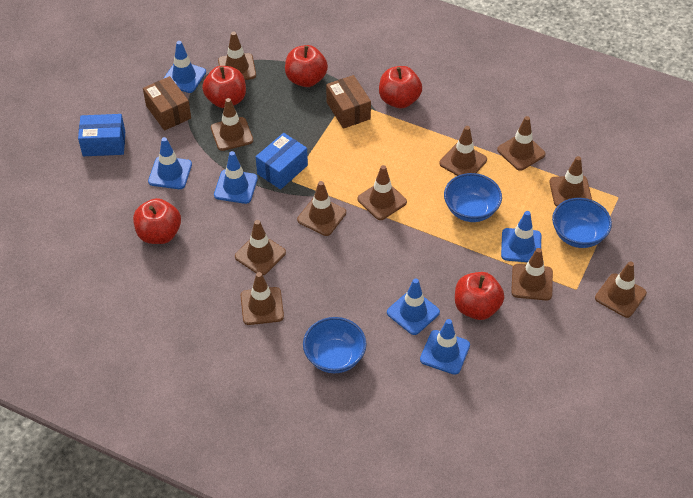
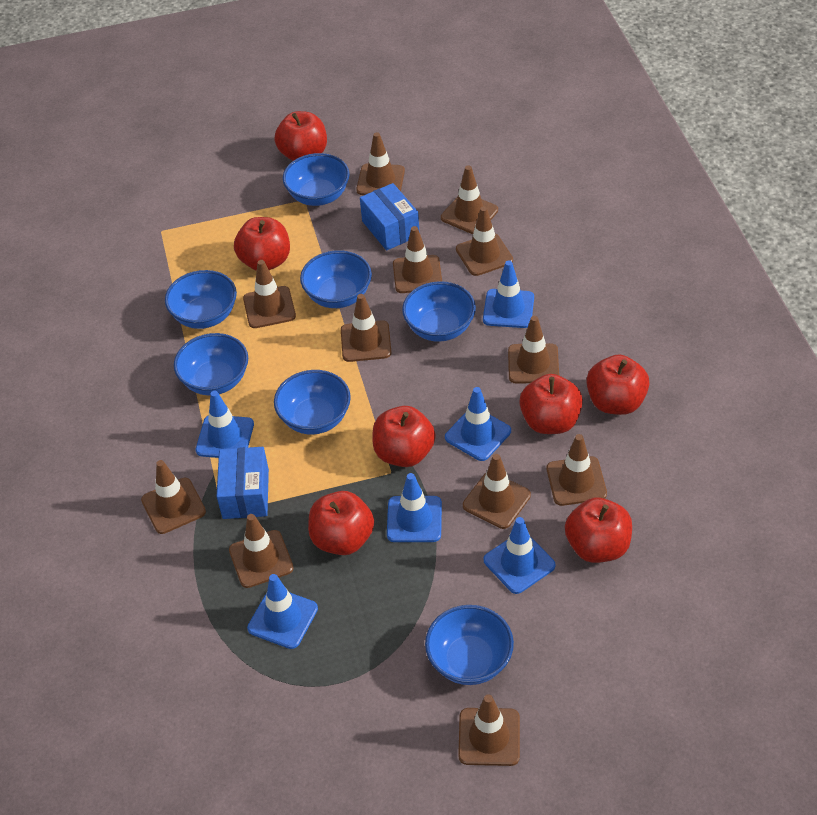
blue bowl: 3 -> 7
brown box: 2 -> 0
brown traffic cone: 11 -> 12
red apple: 5 -> 7

